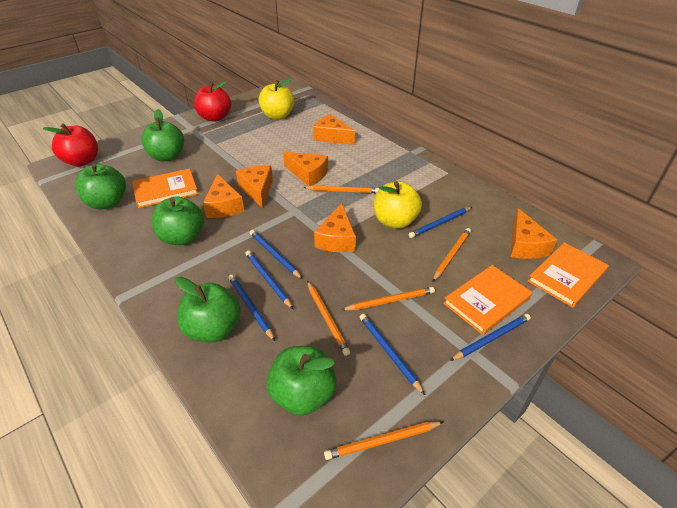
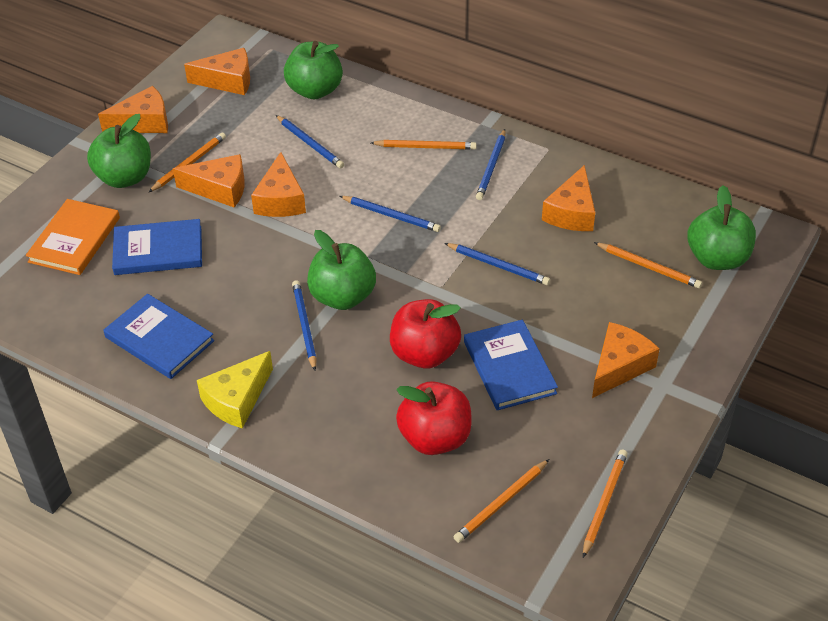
blue book: 0 -> 3
blue pencil: 6 -> 5
green apple: 5 -> 4
orange book: 3 -> 1
yellow apple: 2 -> 0
yellow cheese: 0 -> 1

